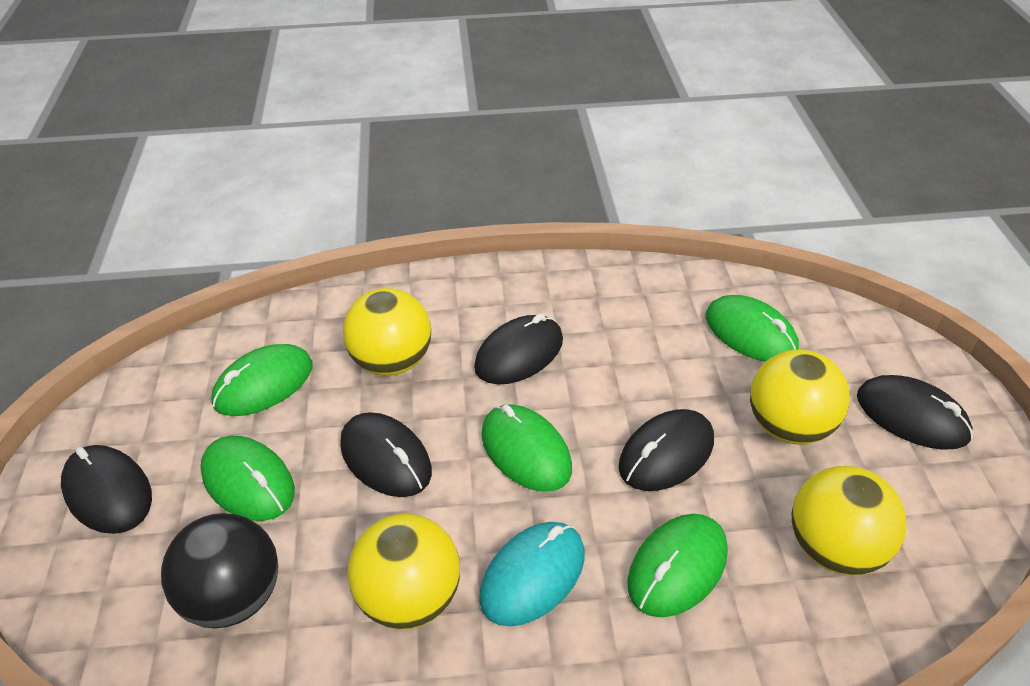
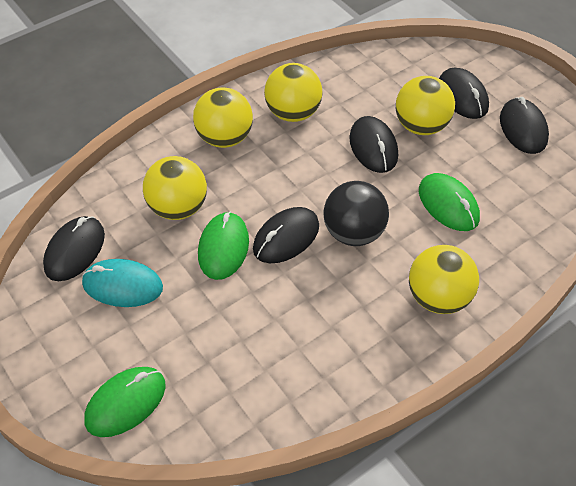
green mouse: 5 -> 3
yellow ball: 4 -> 5

